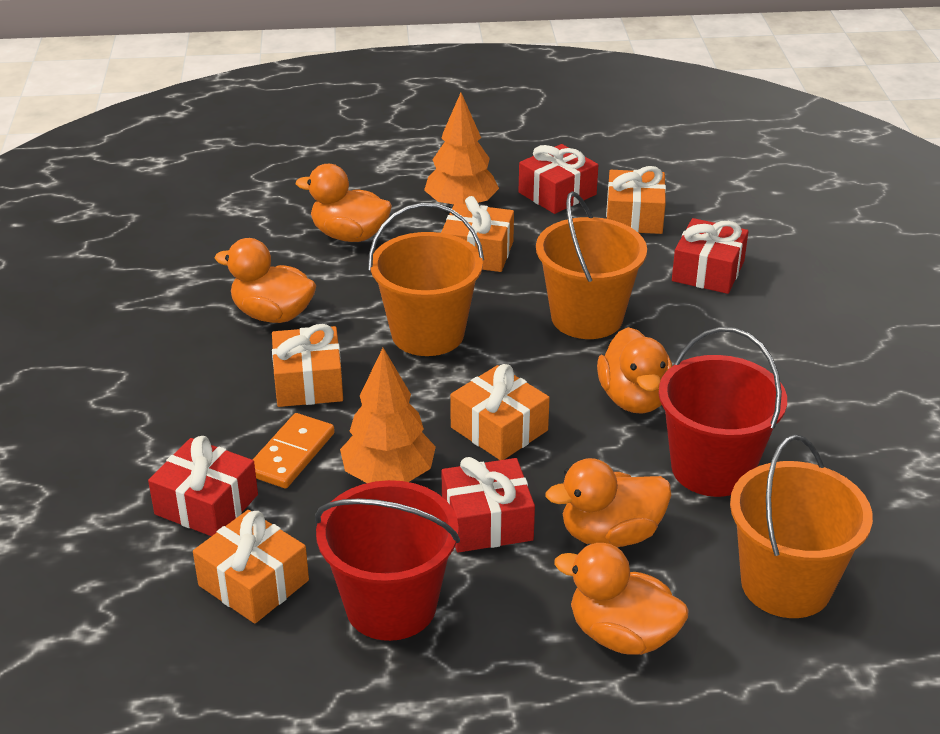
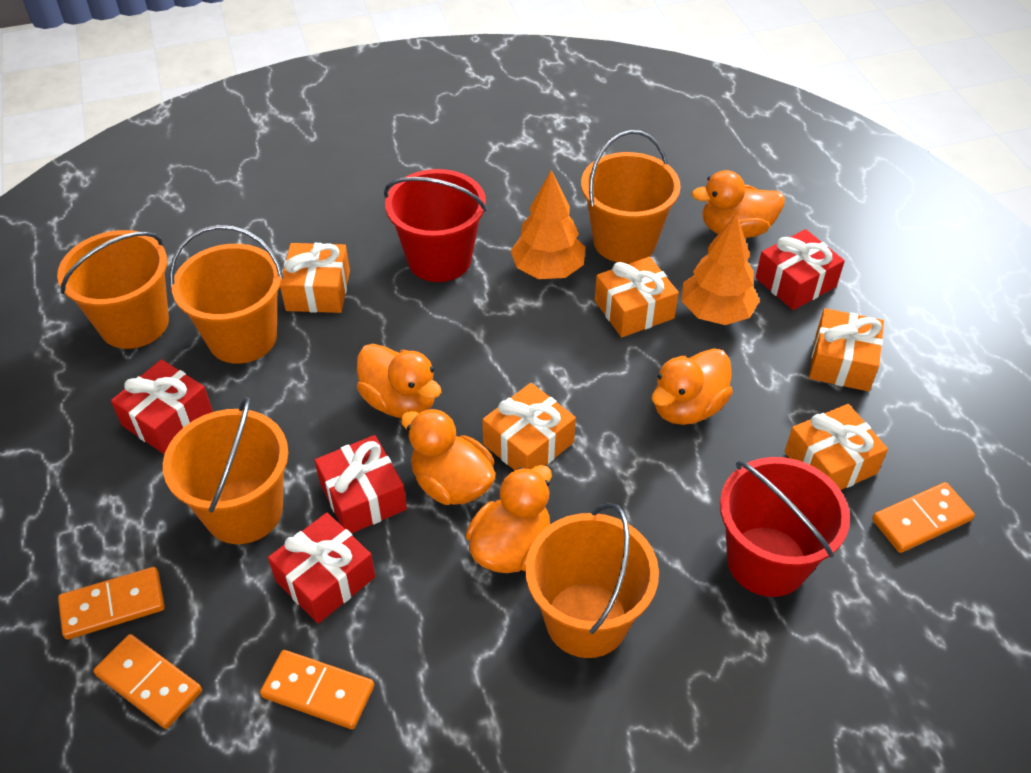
orange bucket: 3 -> 5
orange domino: 1 -> 4

